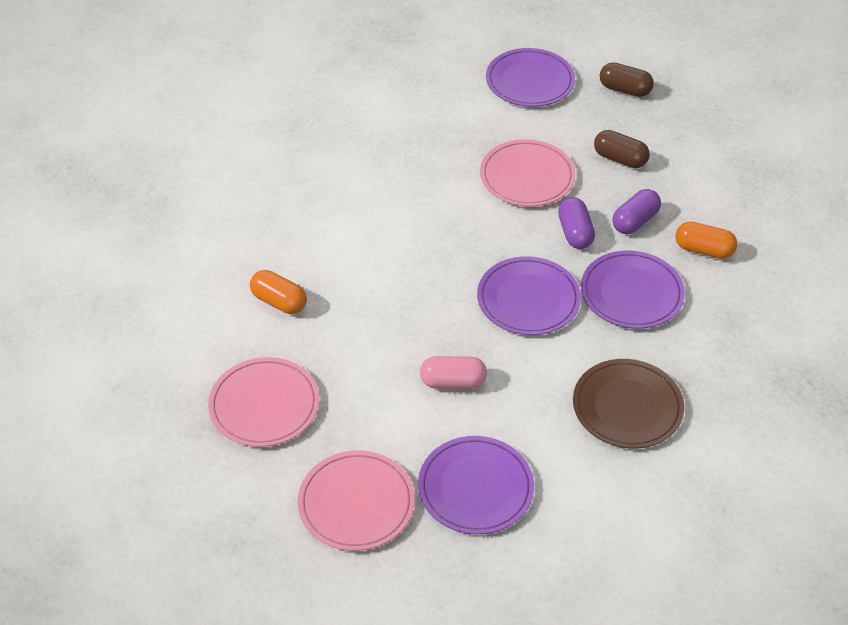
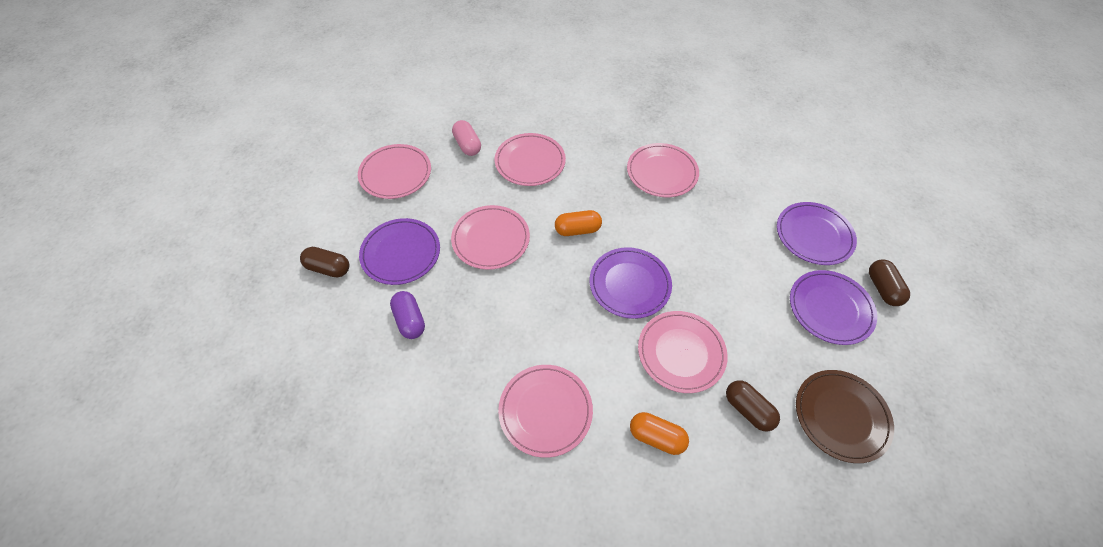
brown capsule: 2 -> 3
pink plate: 3 -> 6
purple capsule: 2 -> 1

